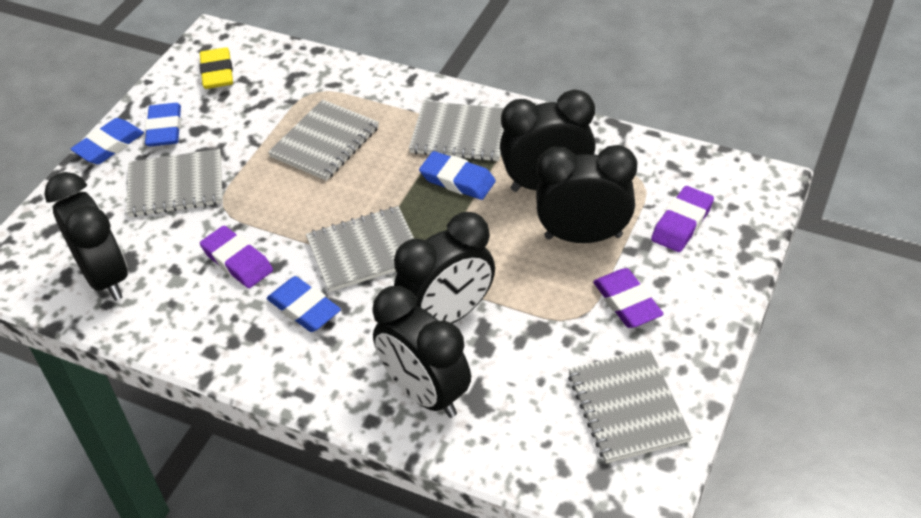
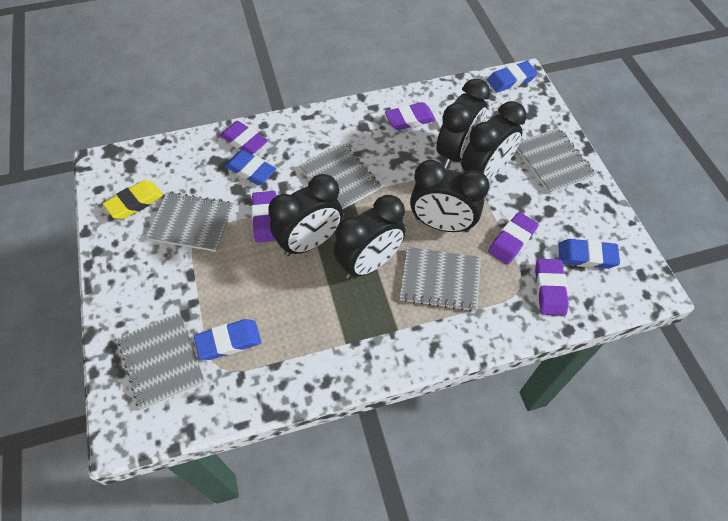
purple eraser: 3 -> 5

